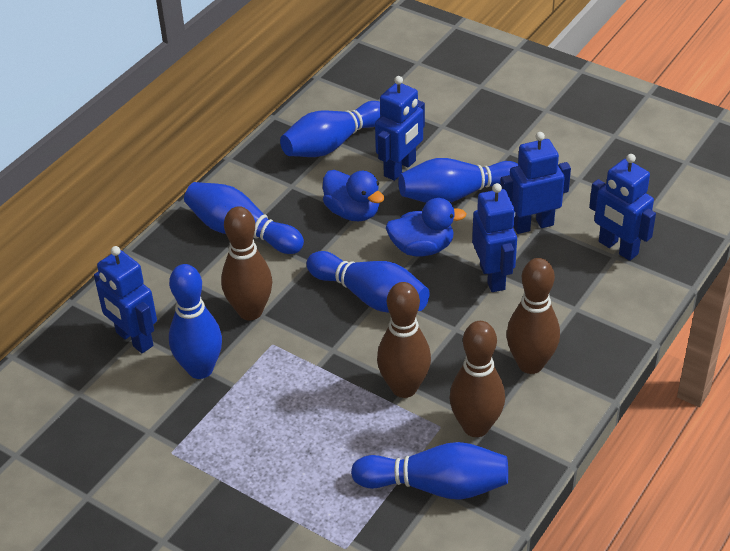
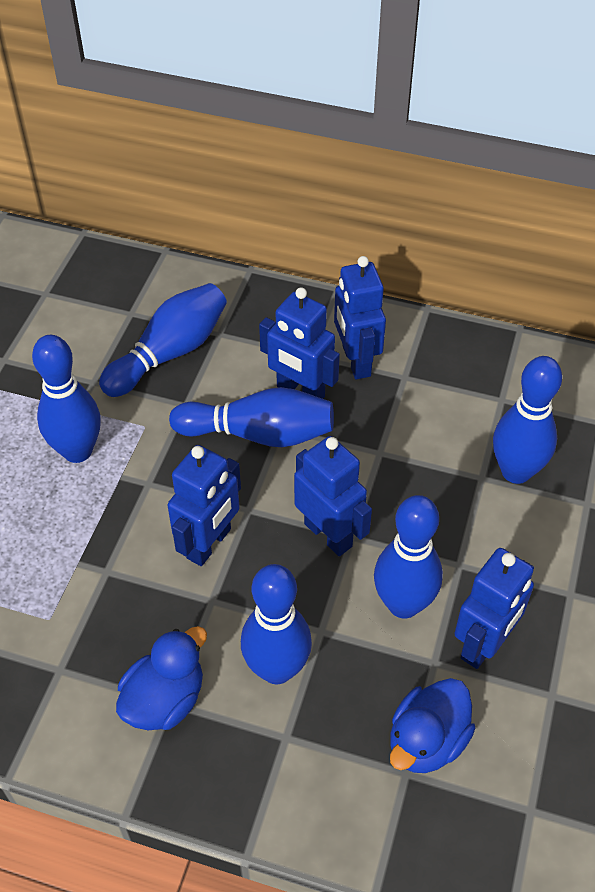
brown bowling pin: 4 -> 0

